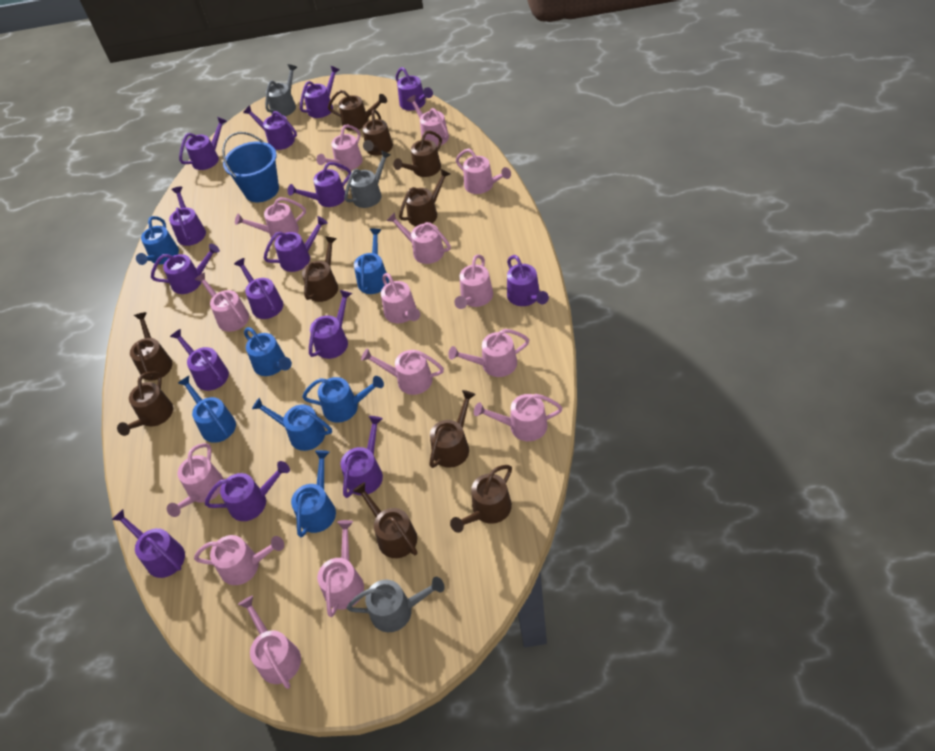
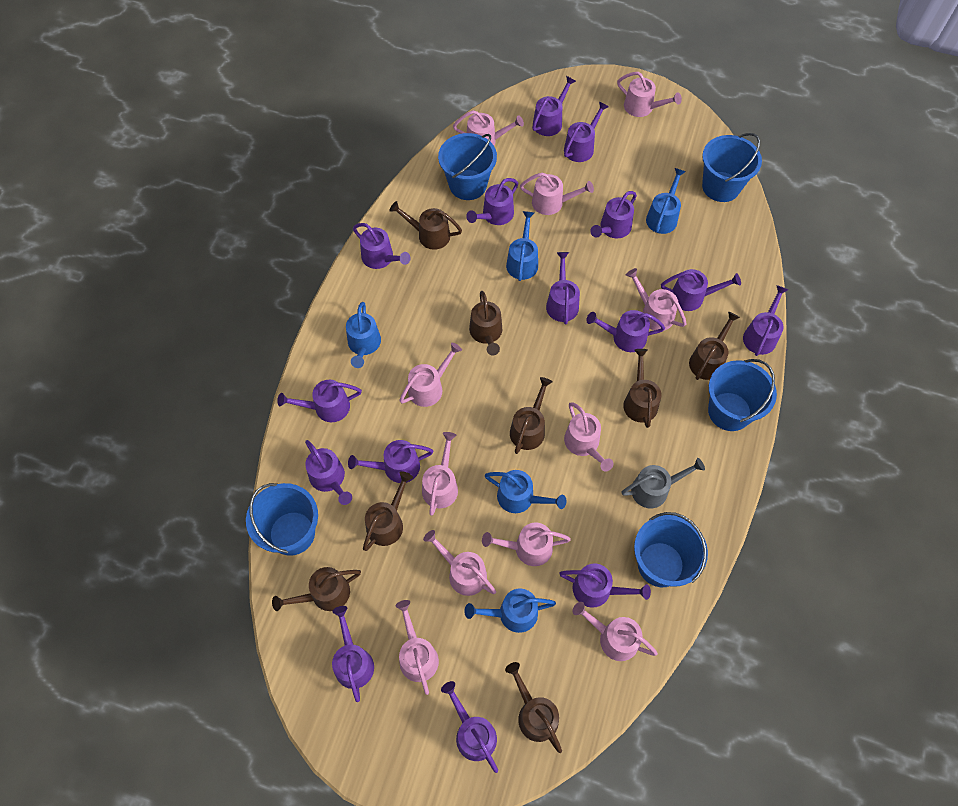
blue bucket: 1 -> 5
blue watering can: 7 -> 5
brown watering can: 10 -> 8
grey watering can: 3 -> 1
pink watering can: 15 -> 11

